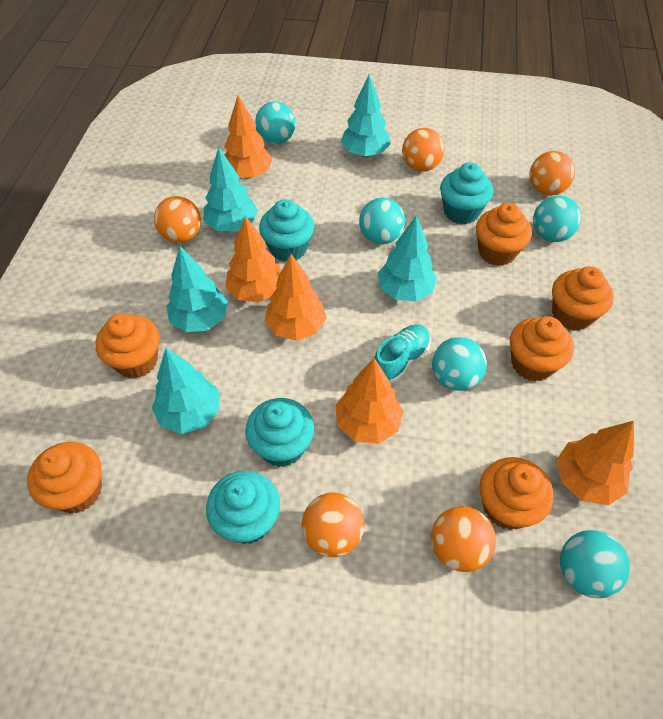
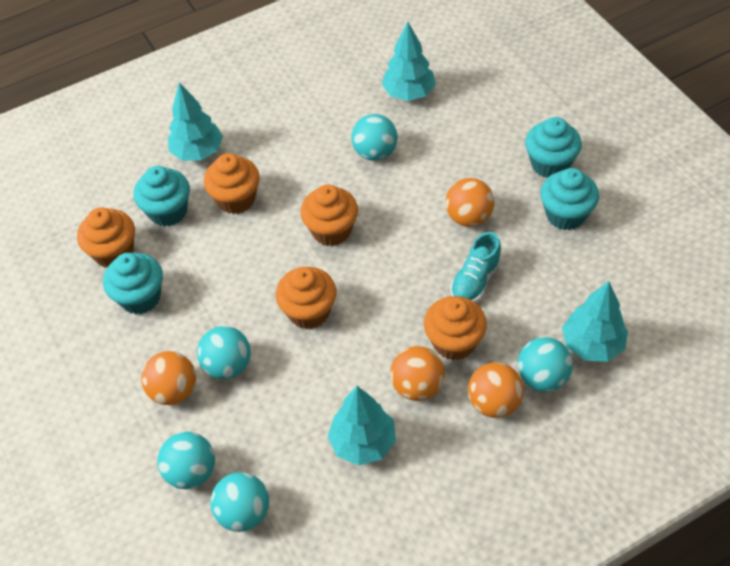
orange ball: 5 -> 4
orange cupcake: 6 -> 5
orange tree: 5 -> 0
turquoise tree: 5 -> 4

